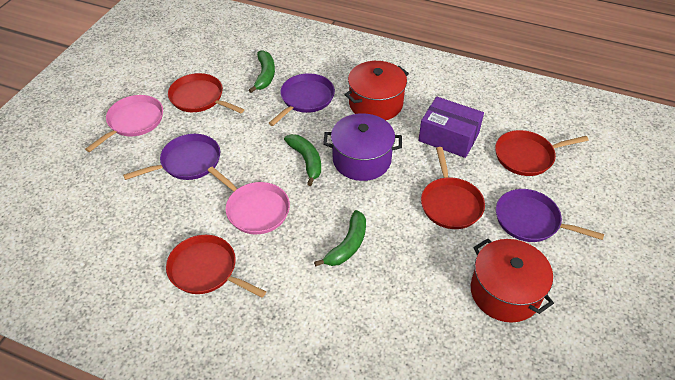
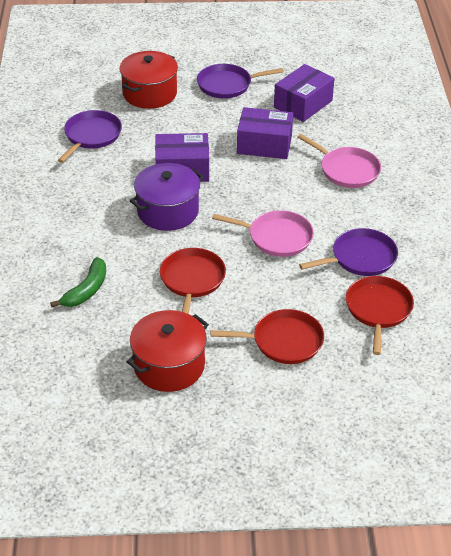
green banana: 3 -> 1
purple box: 1 -> 3
red pan: 4 -> 3

